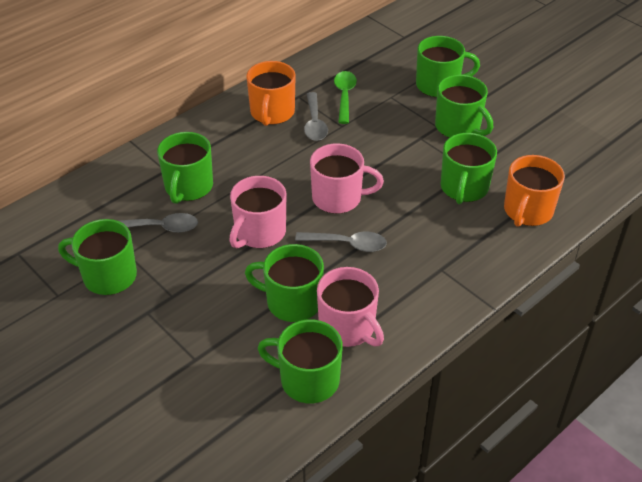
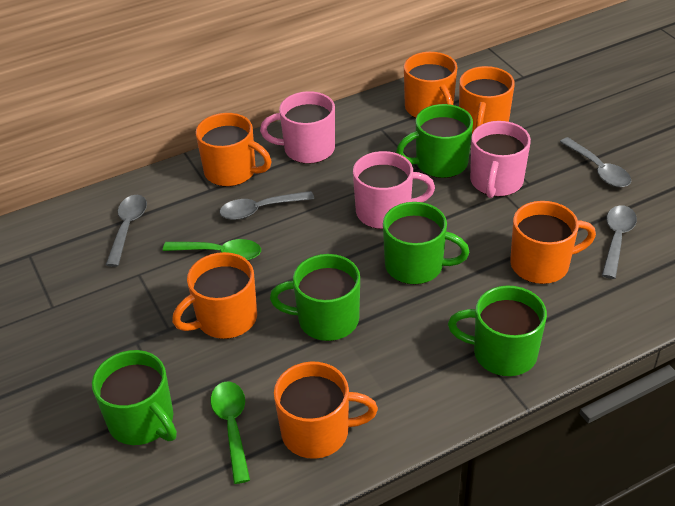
green mug: 7 -> 5
green spoon: 1 -> 2
grey spoon: 3 -> 4
orange mug: 2 -> 6

